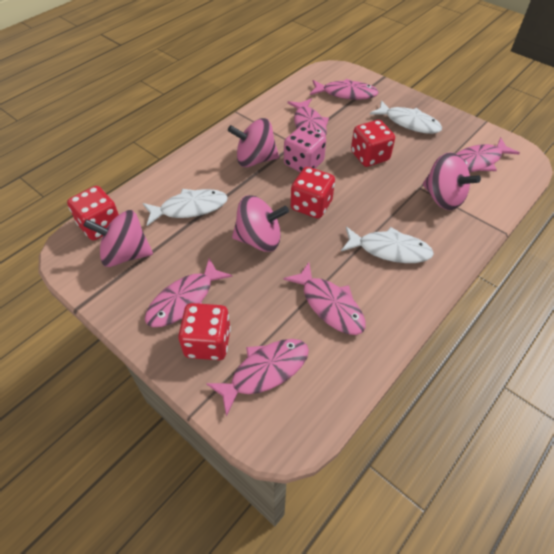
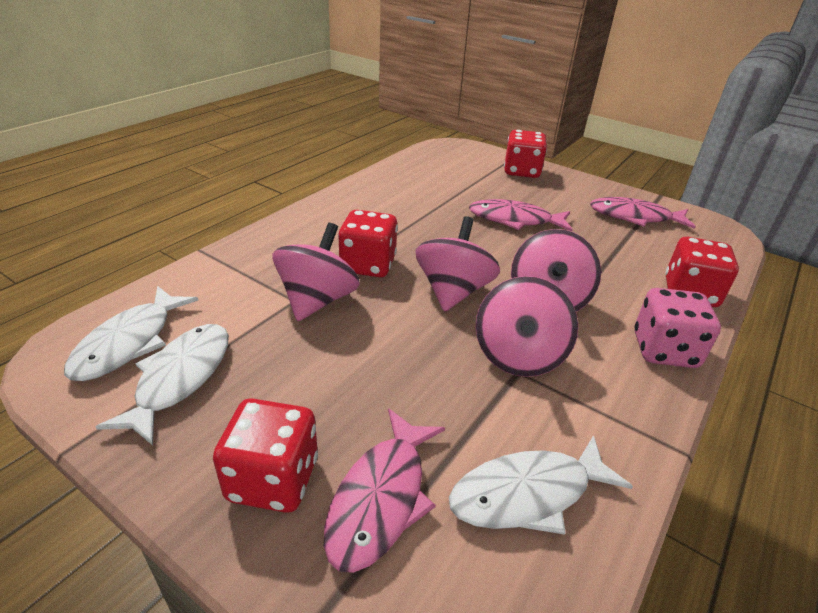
pink fish: 6 -> 3

